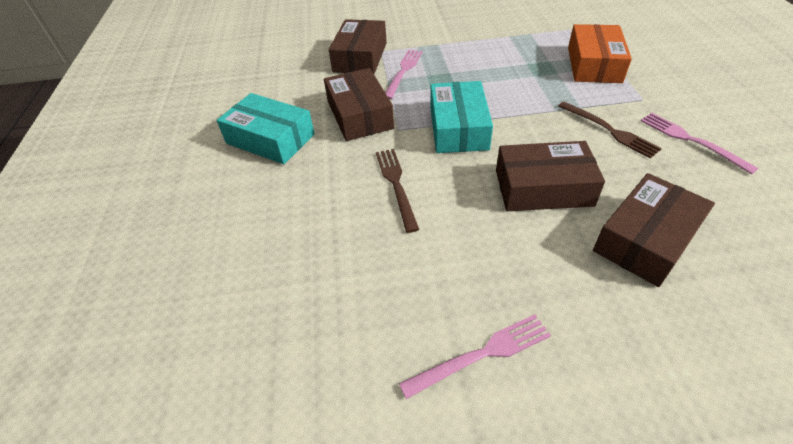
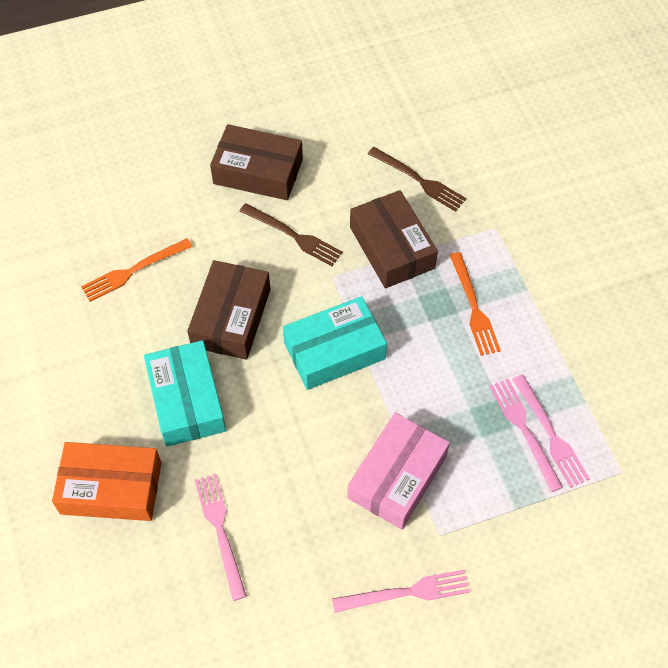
brown box: 4 -> 3
orange fork: 0 -> 2
pink box: 0 -> 1
pink fork: 3 -> 4

